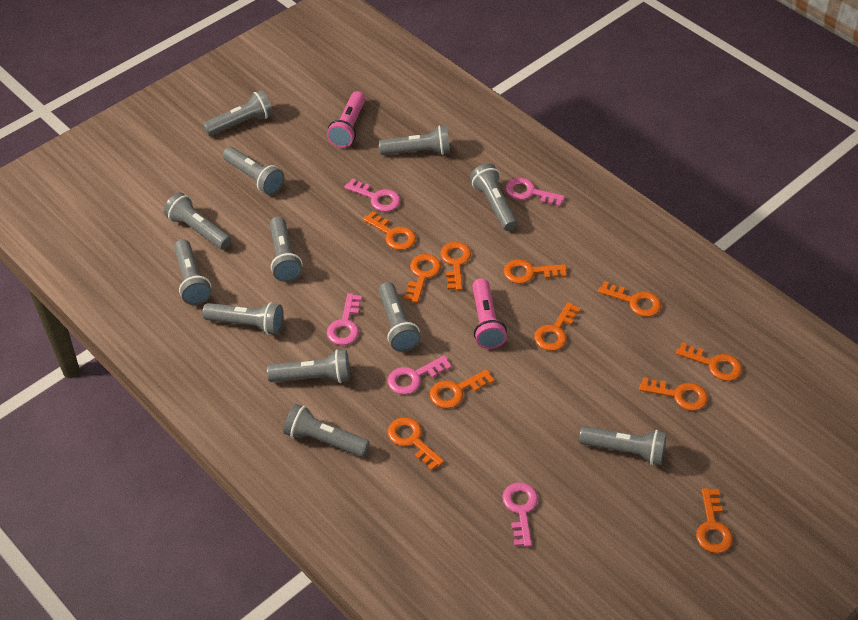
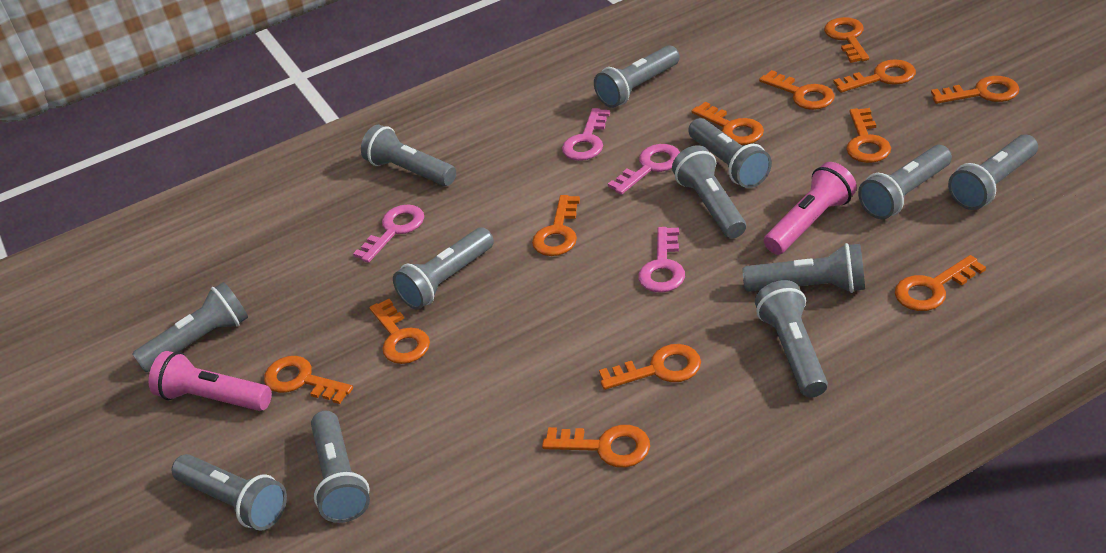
orange key: 11 -> 12
pink key: 5 -> 4

